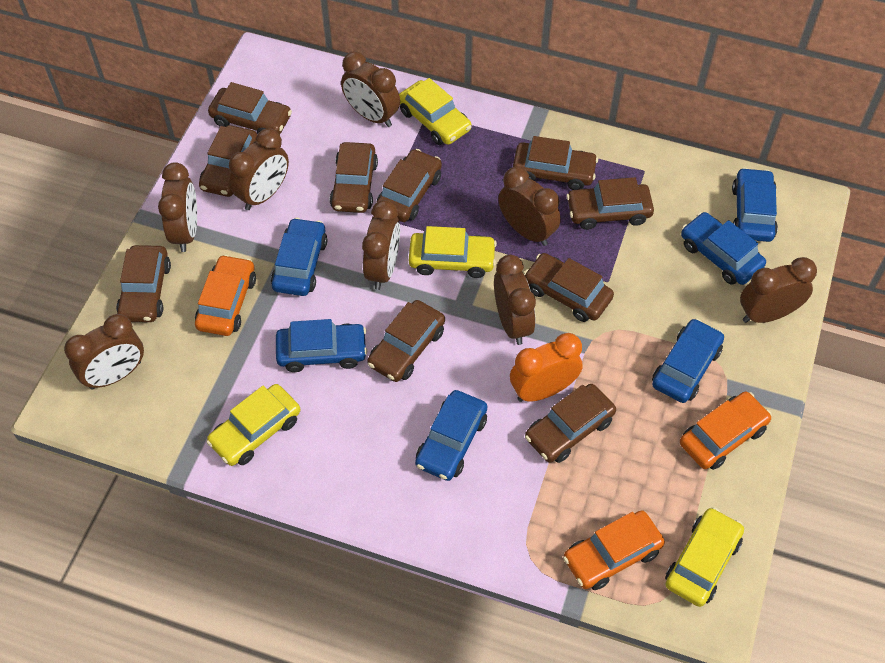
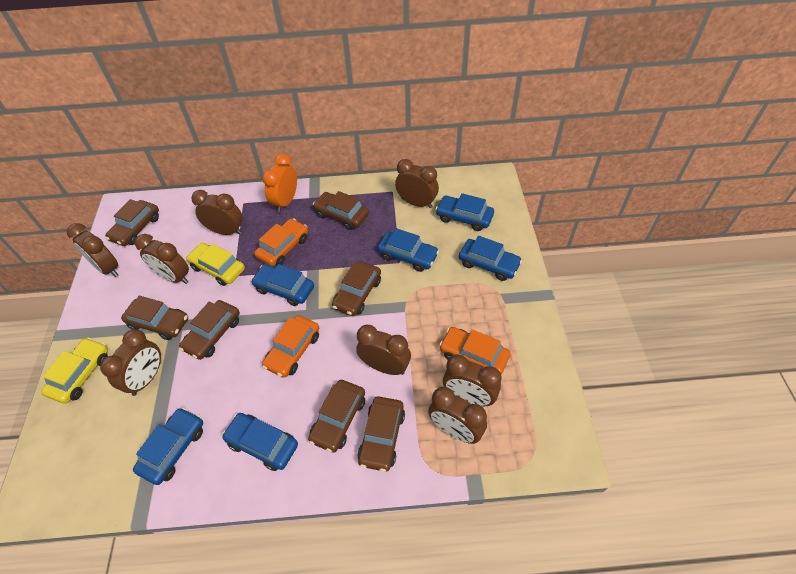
brown car: 10 -> 7
yellow car: 4 -> 2

